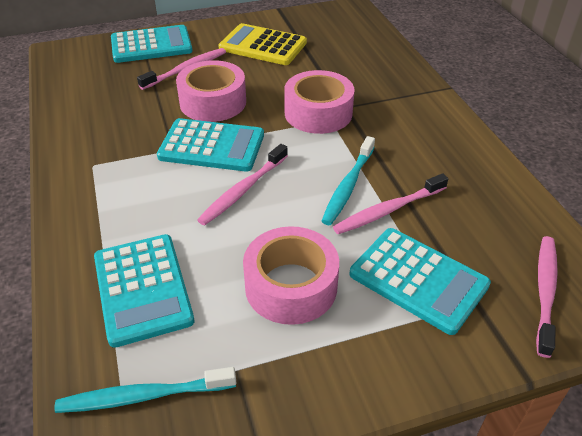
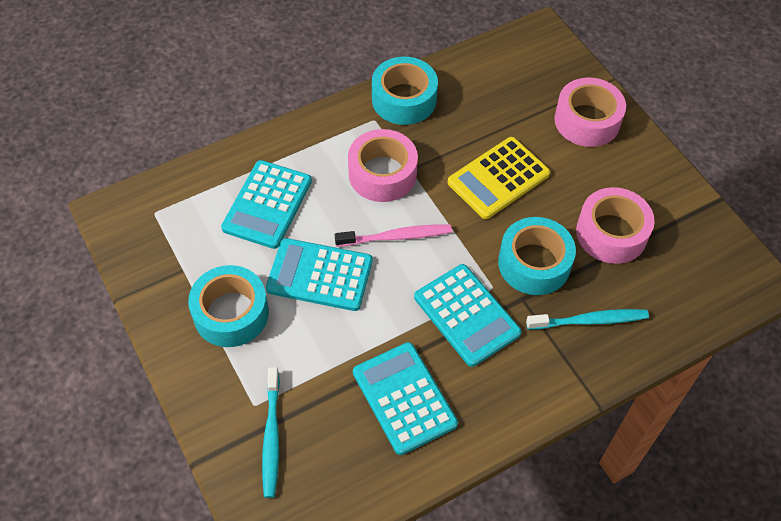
pink toothbrush: 4 -> 1
turquoise tape: 0 -> 3

